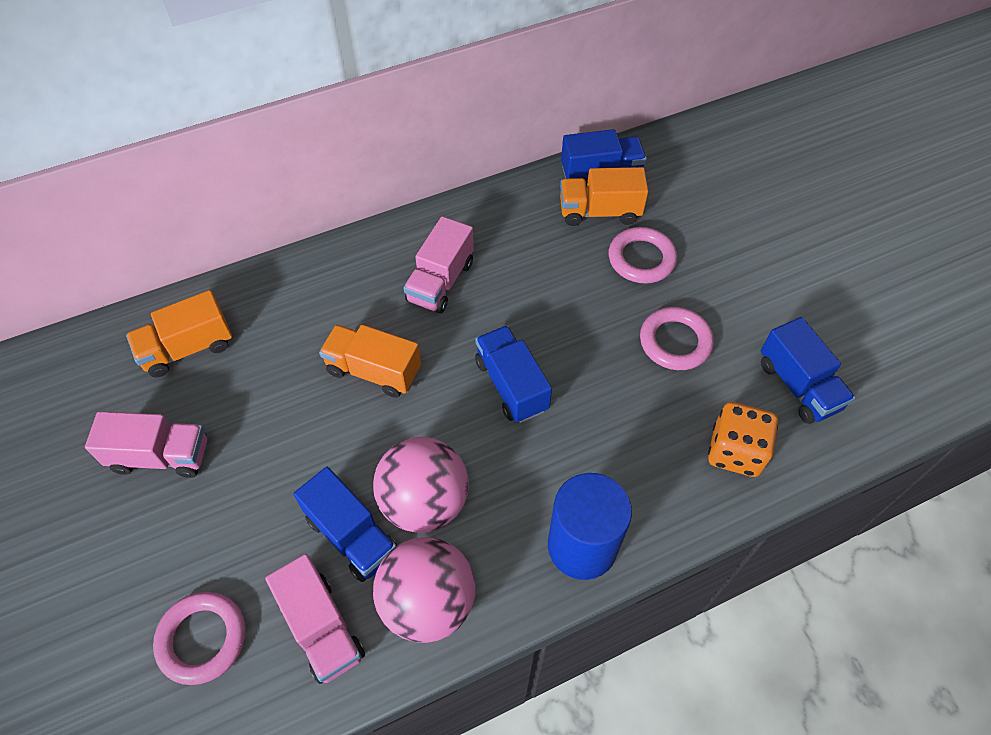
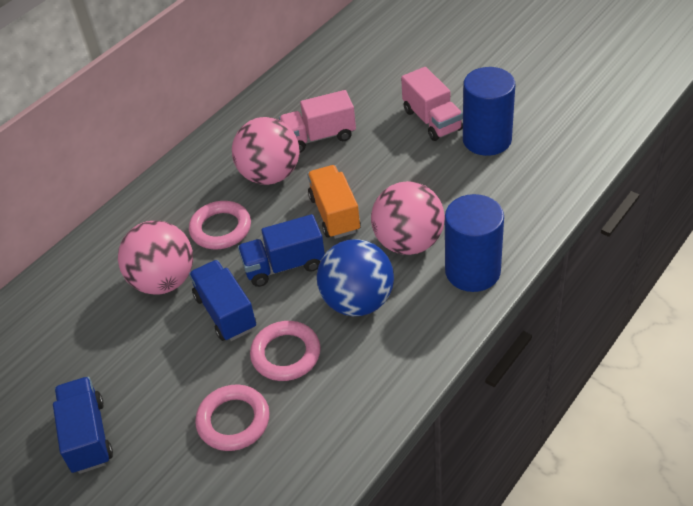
blue ball: 0 -> 1
blue cylinder: 1 -> 2
blue truck: 4 -> 3
orange dice: 1 -> 0
orange truck: 3 -> 1
pink ball: 2 -> 3
pink truck: 3 -> 2

